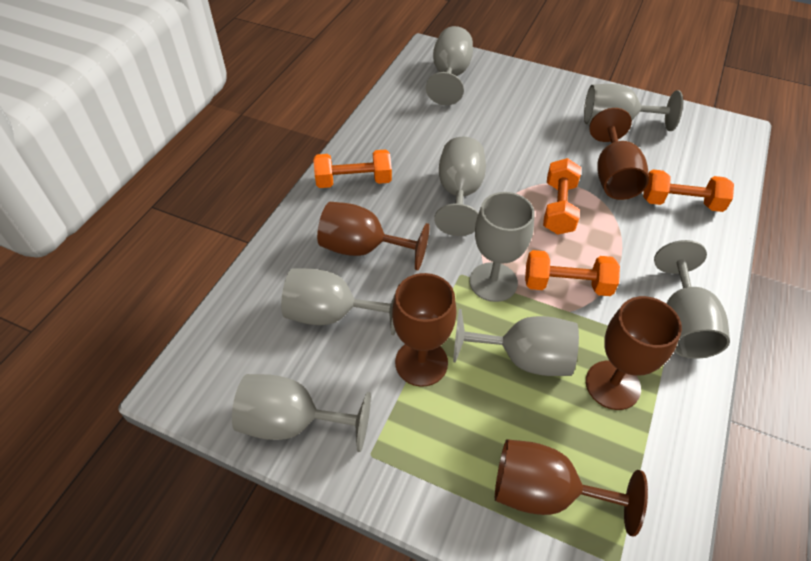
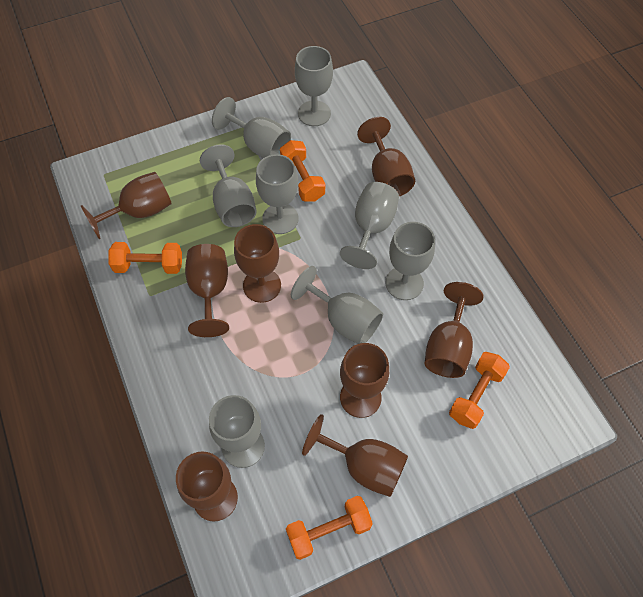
brown goblet: 5 -> 8

